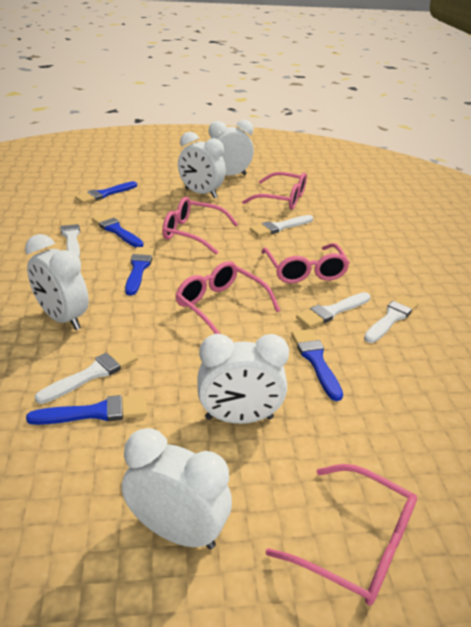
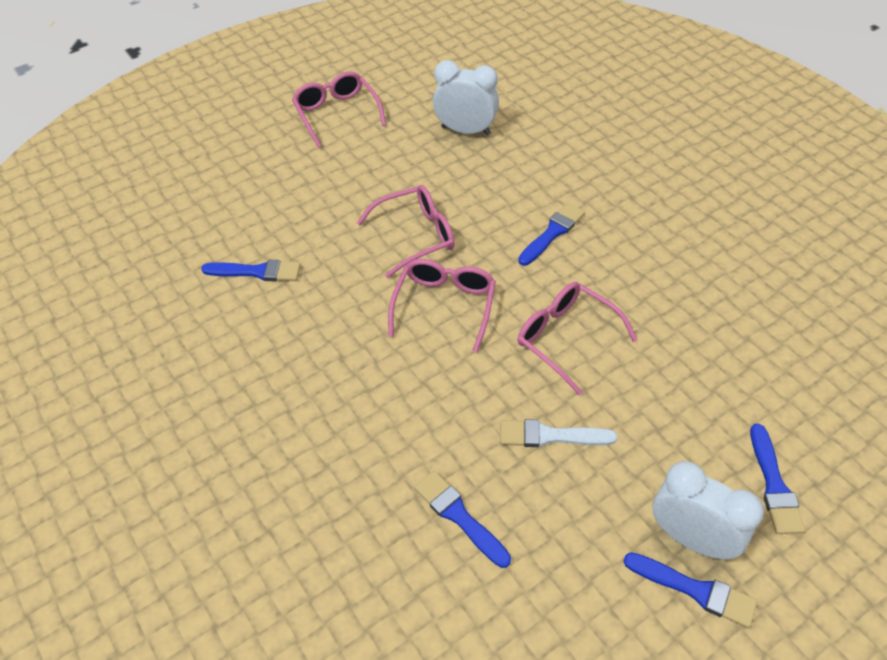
pink glasses: 5 -> 4
white brush: 5 -> 1
white clock: 5 -> 2

